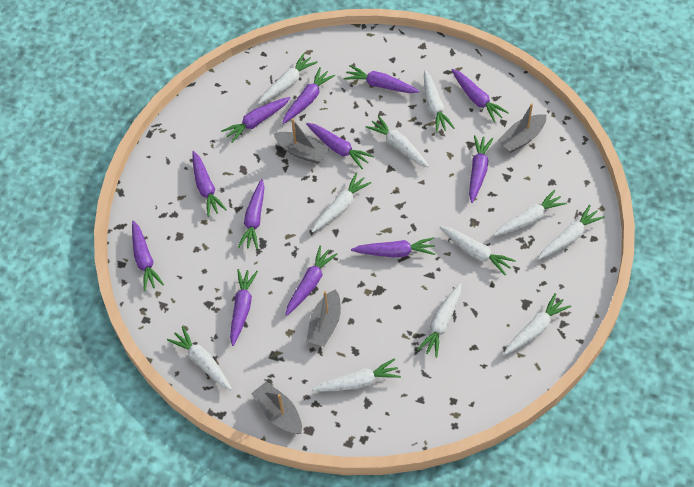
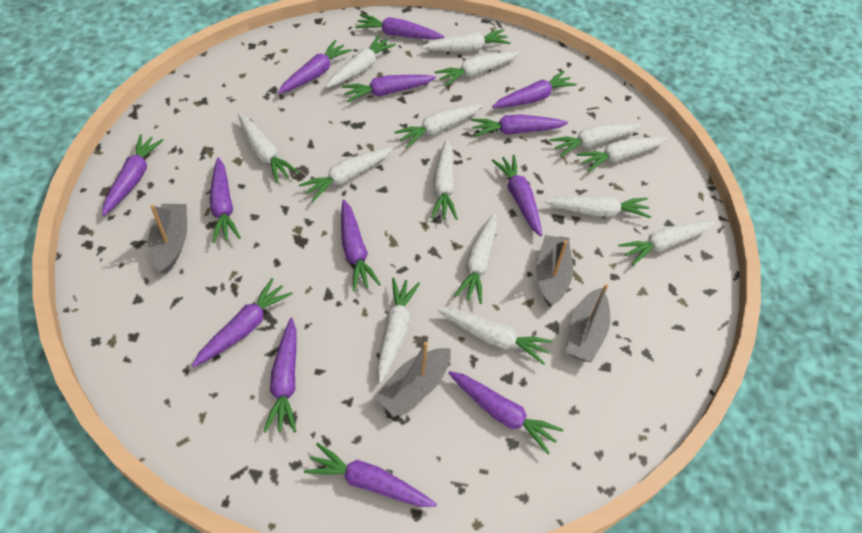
purple carrot: 12 -> 13
white carrot: 11 -> 14

